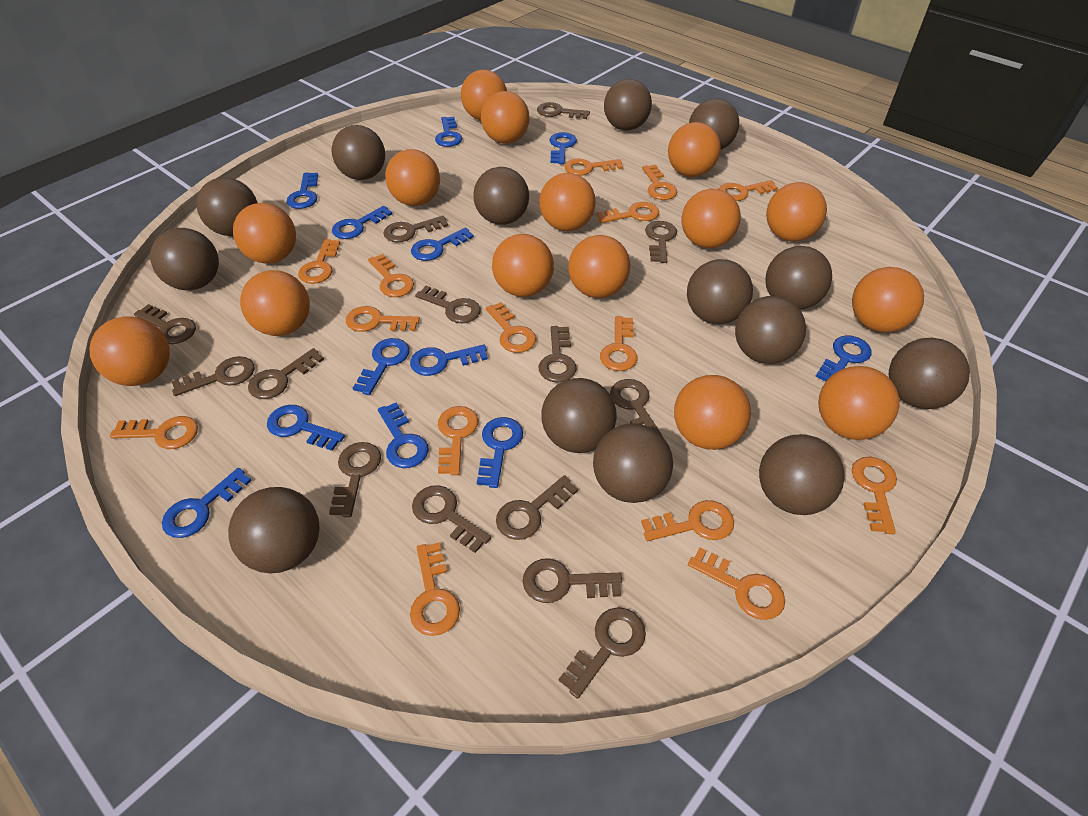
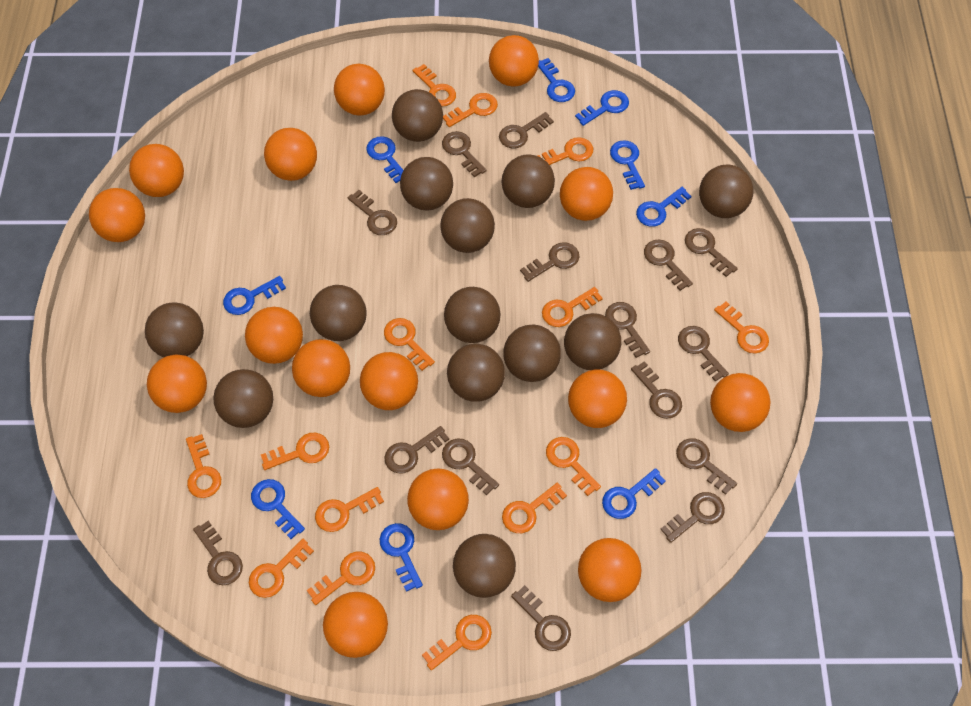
blue key: 12 -> 9
brown ball: 14 -> 13
brown key: 14 -> 15
orange key: 15 -> 14

